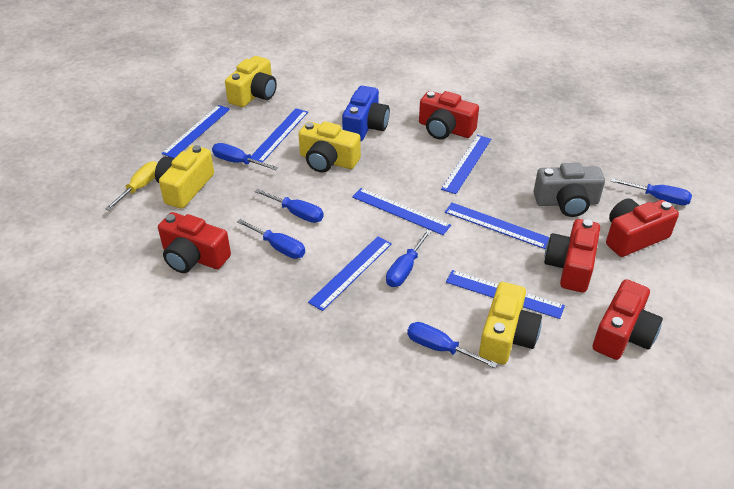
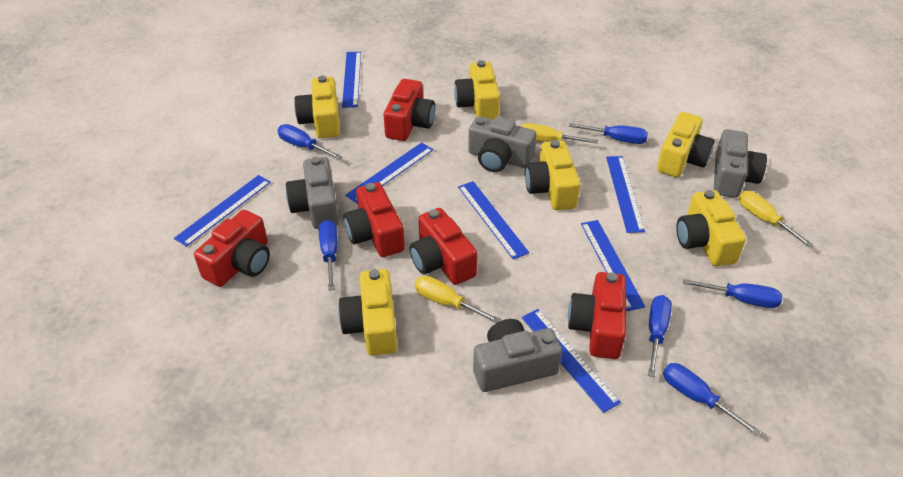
blue camera: 1 -> 0
grey camera: 1 -> 4
yellow camera: 4 -> 6
yellow screwdriver: 1 -> 3

